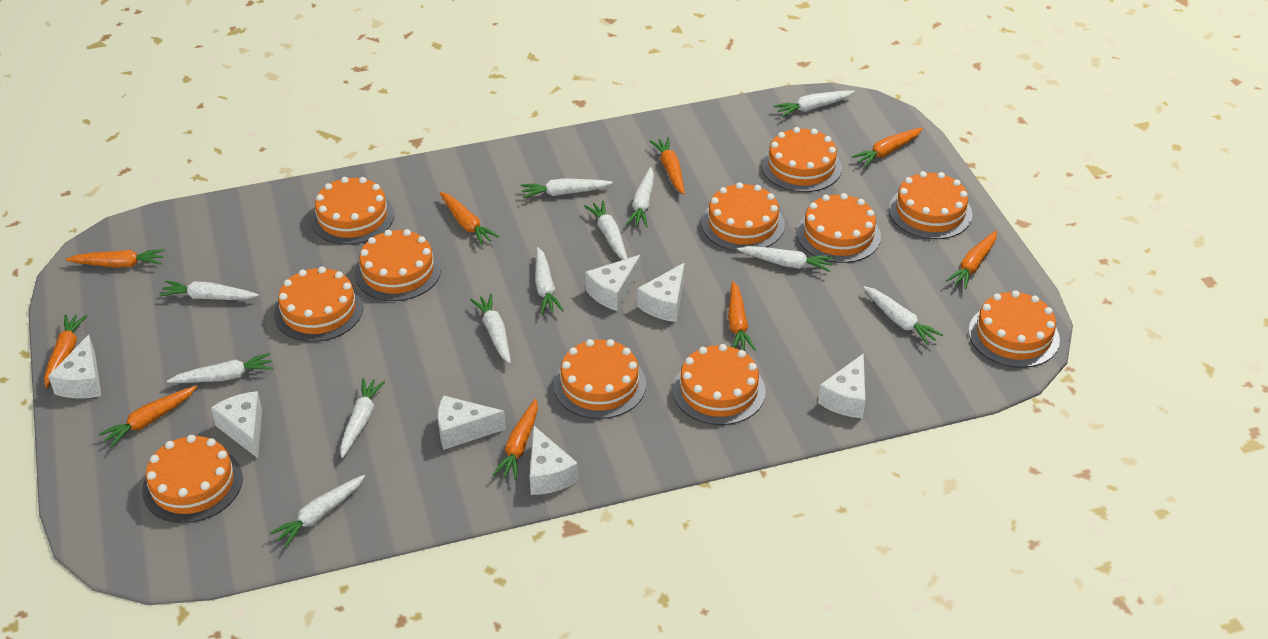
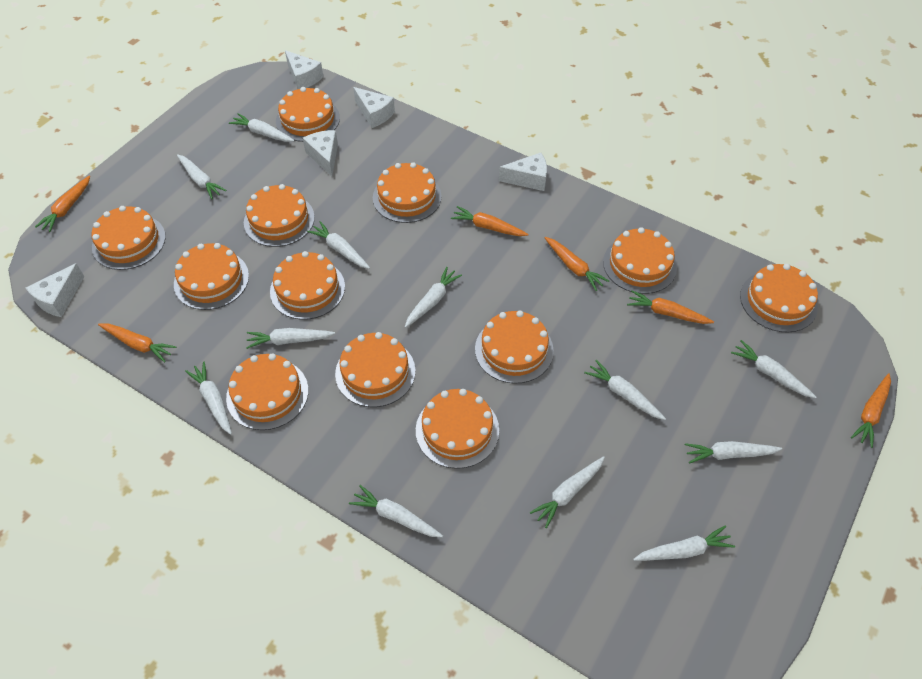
orange cake: 11 -> 12
orange carrot: 9 -> 6
white cheese: 7 -> 5

